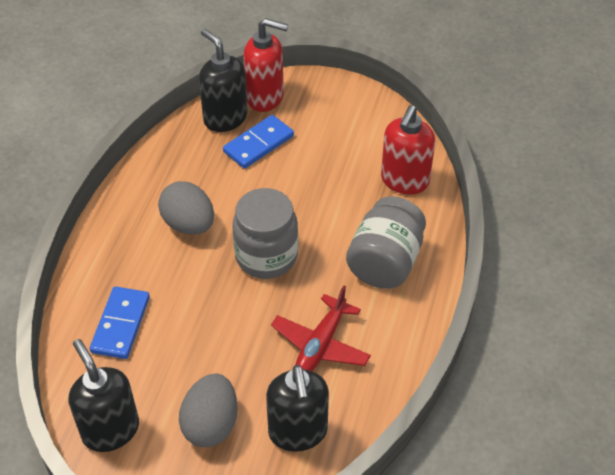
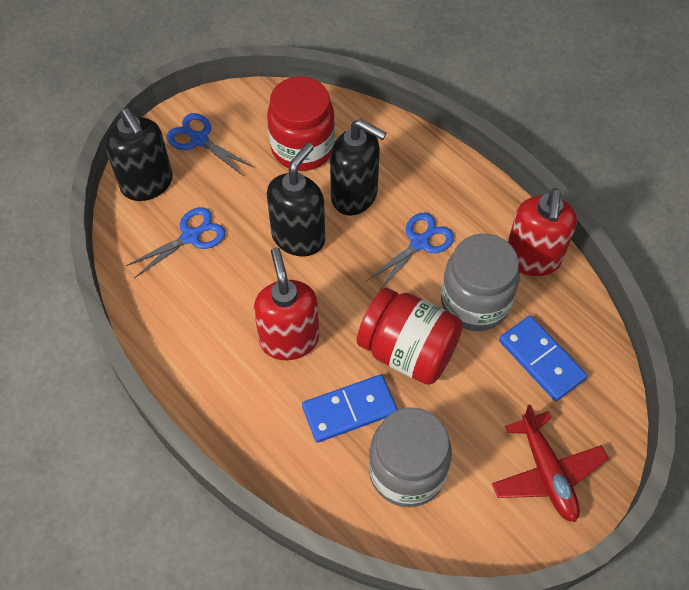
blue scissors: 0 -> 3
grey egg: 2 -> 0
red jar: 0 -> 2

